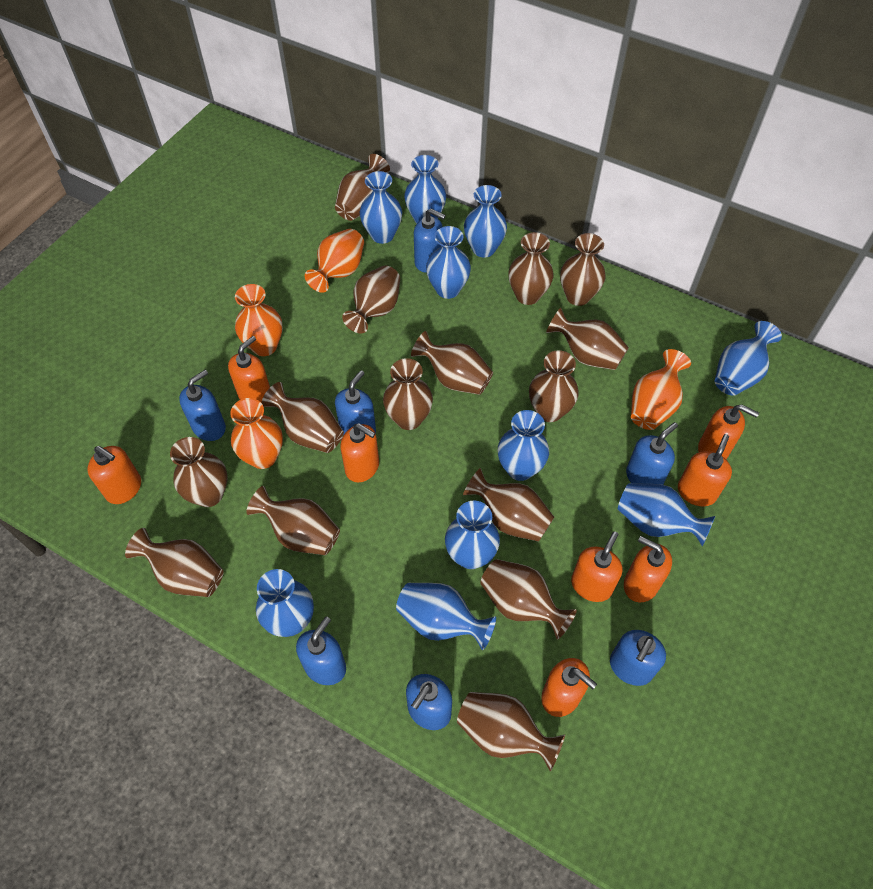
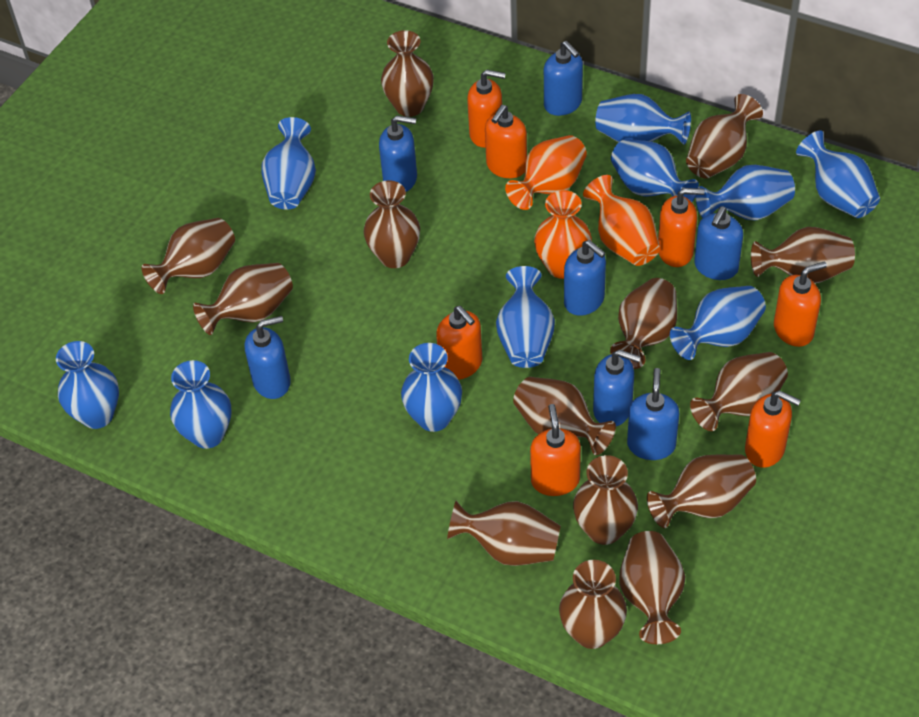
brown vase: 15 -> 14
orange soap dispenser: 8 -> 7
orange vase: 4 -> 3

